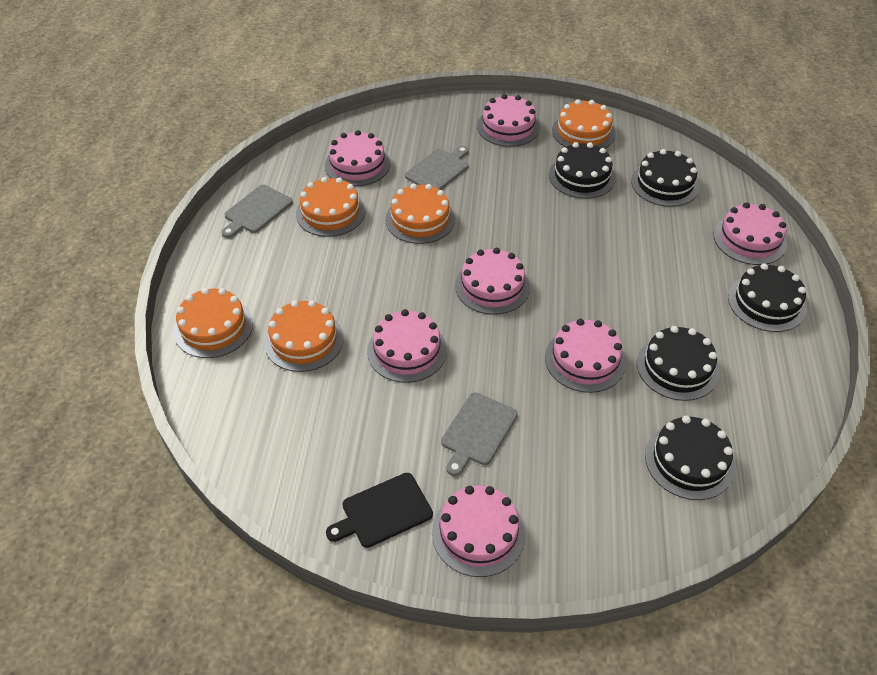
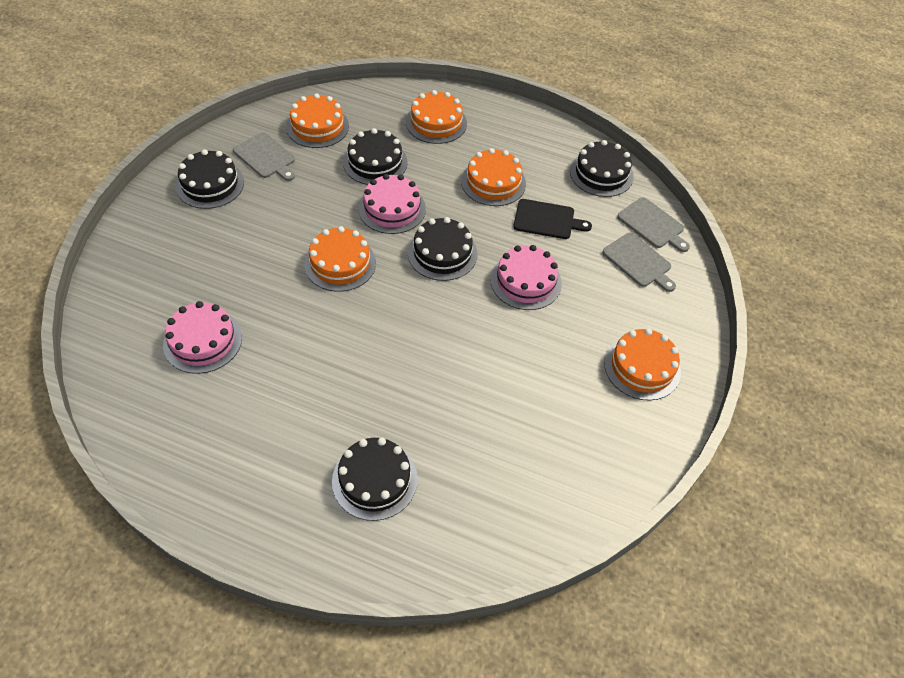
pink cake: 7 -> 3

